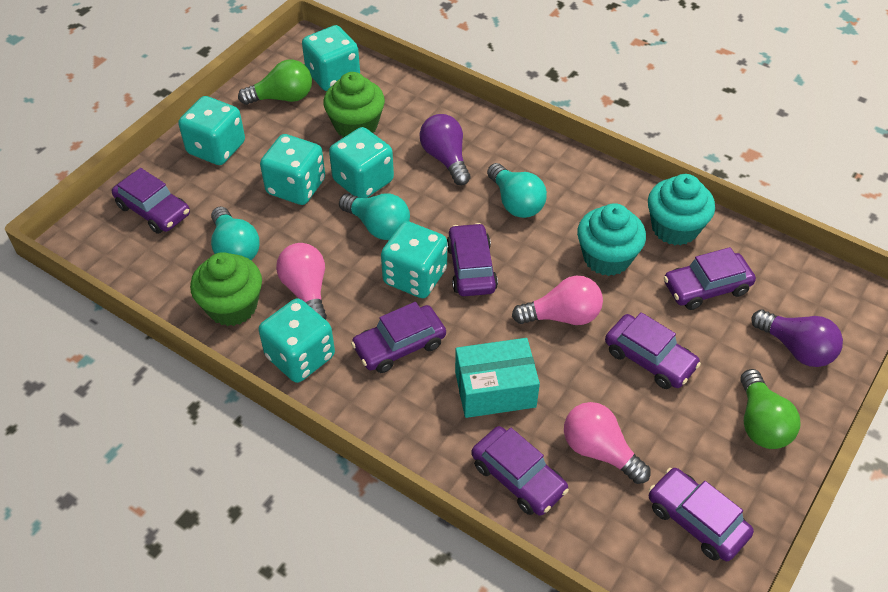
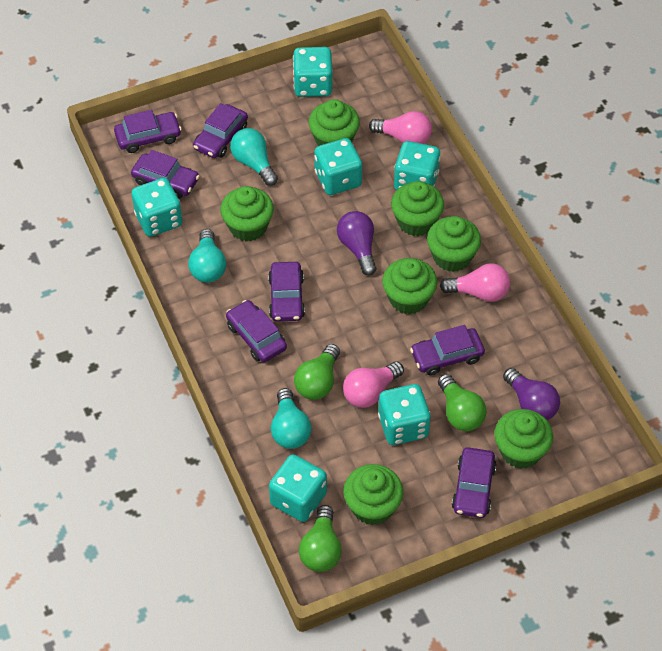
green cupcake: 2 -> 7
green light bulb: 2 -> 3
turquoise box: 1 -> 0
turquoise cupcake: 2 -> 0

